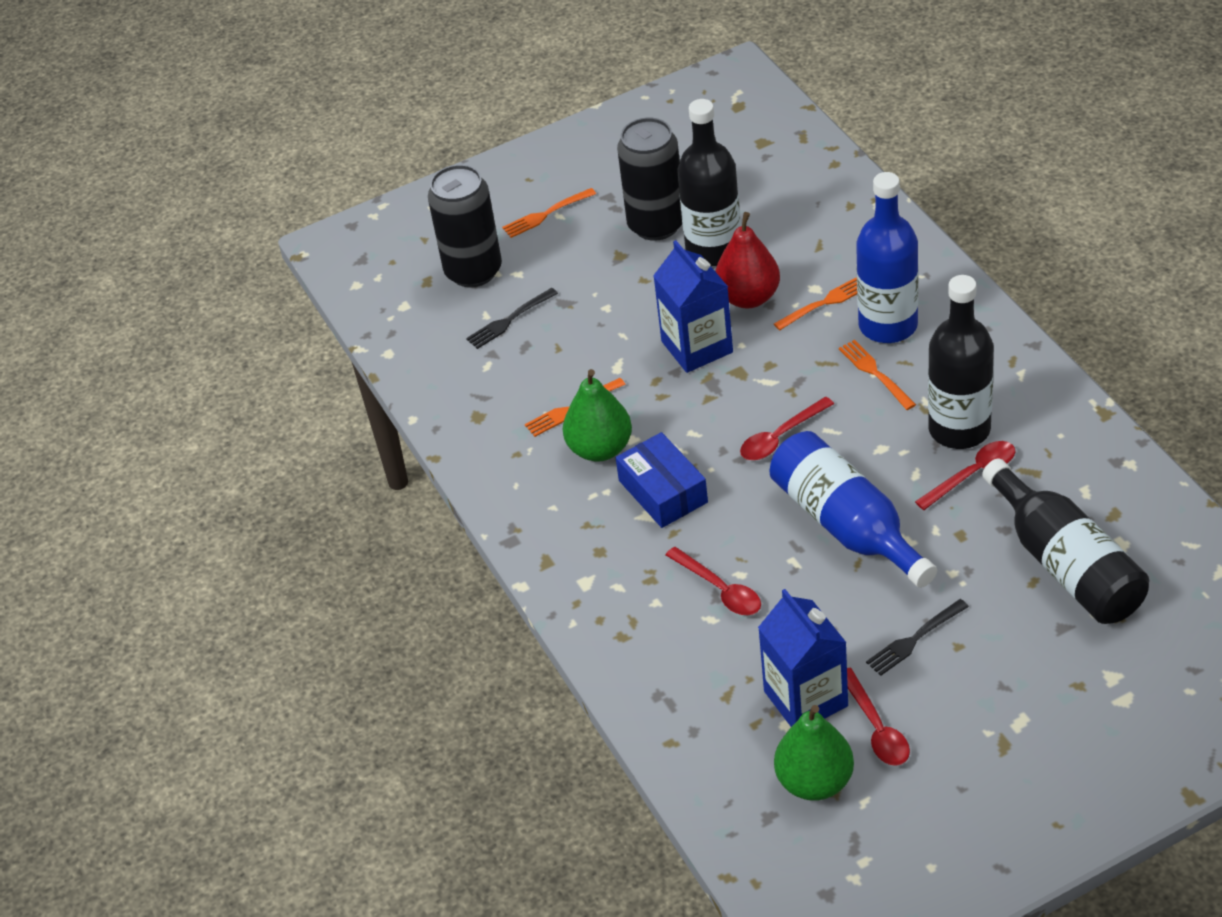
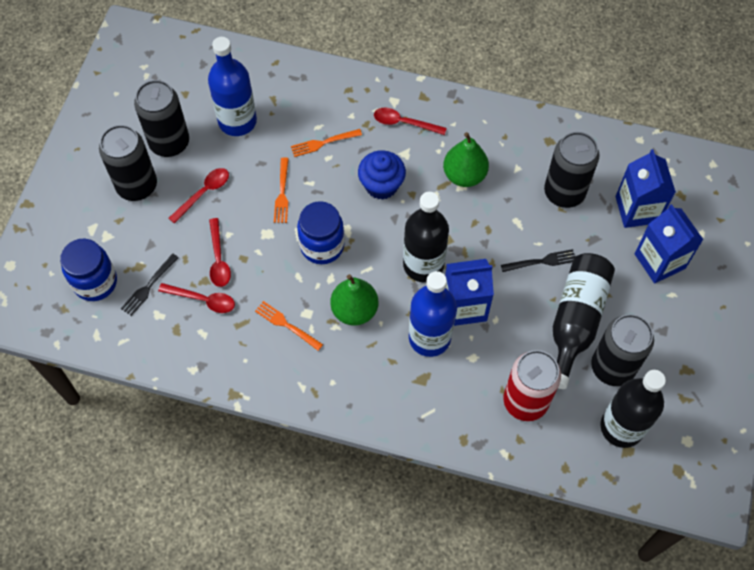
black can: 2 -> 4
blue box: 1 -> 0
blue carton: 2 -> 3
blue cupcake: 0 -> 1
blue jar: 0 -> 2
orange fork: 4 -> 3
red can: 0 -> 1
red pear: 1 -> 0

